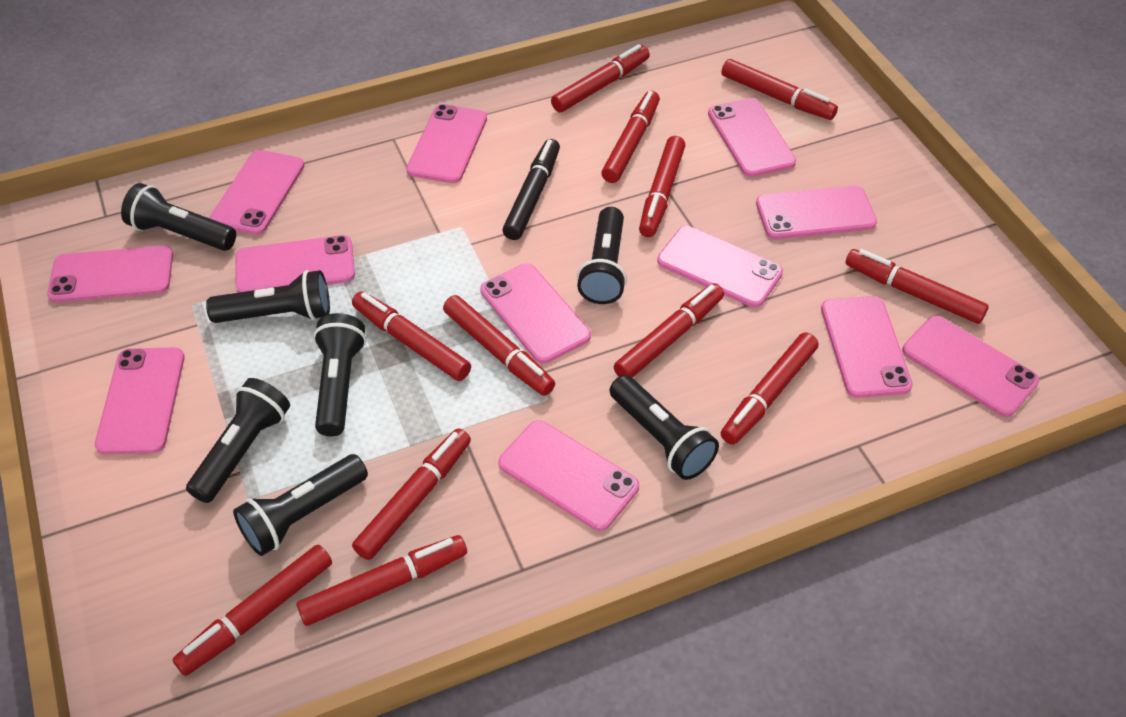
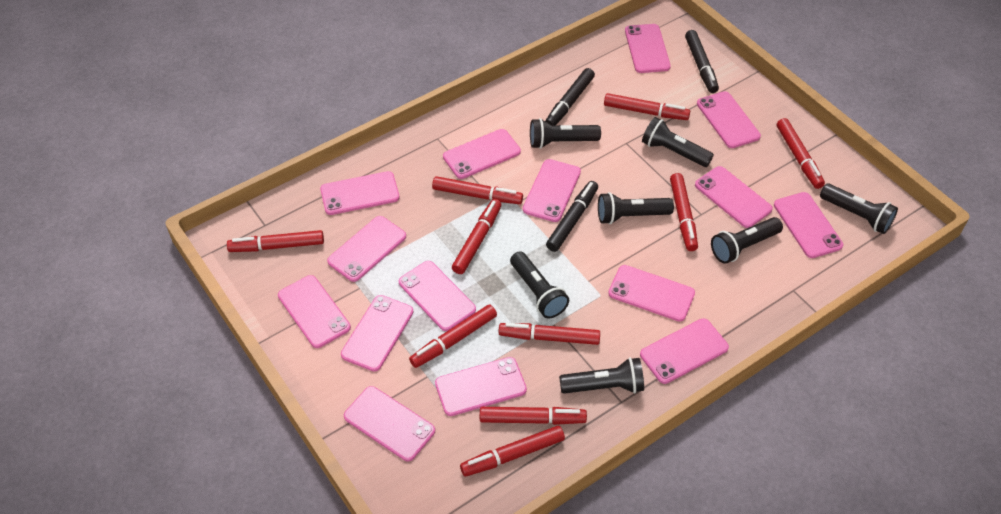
black marker: 1 -> 3
pink phone: 12 -> 15
red marker: 12 -> 10

